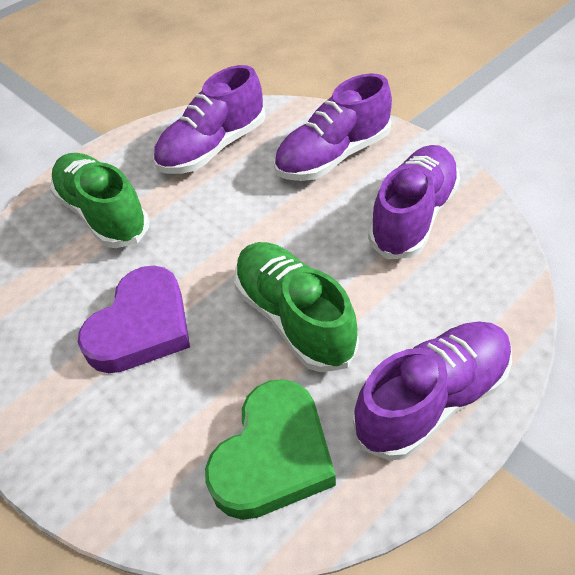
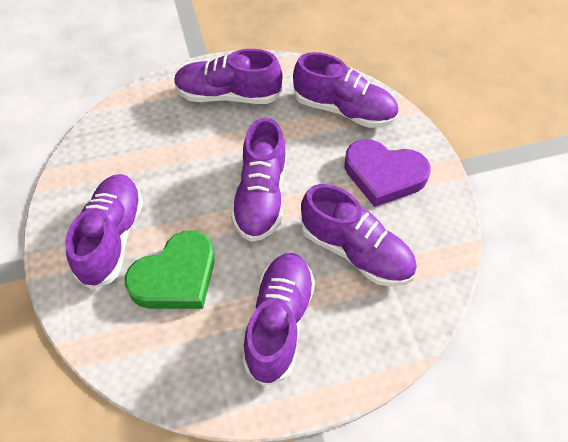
green shoe: 2 -> 0
purple shoe: 4 -> 6

